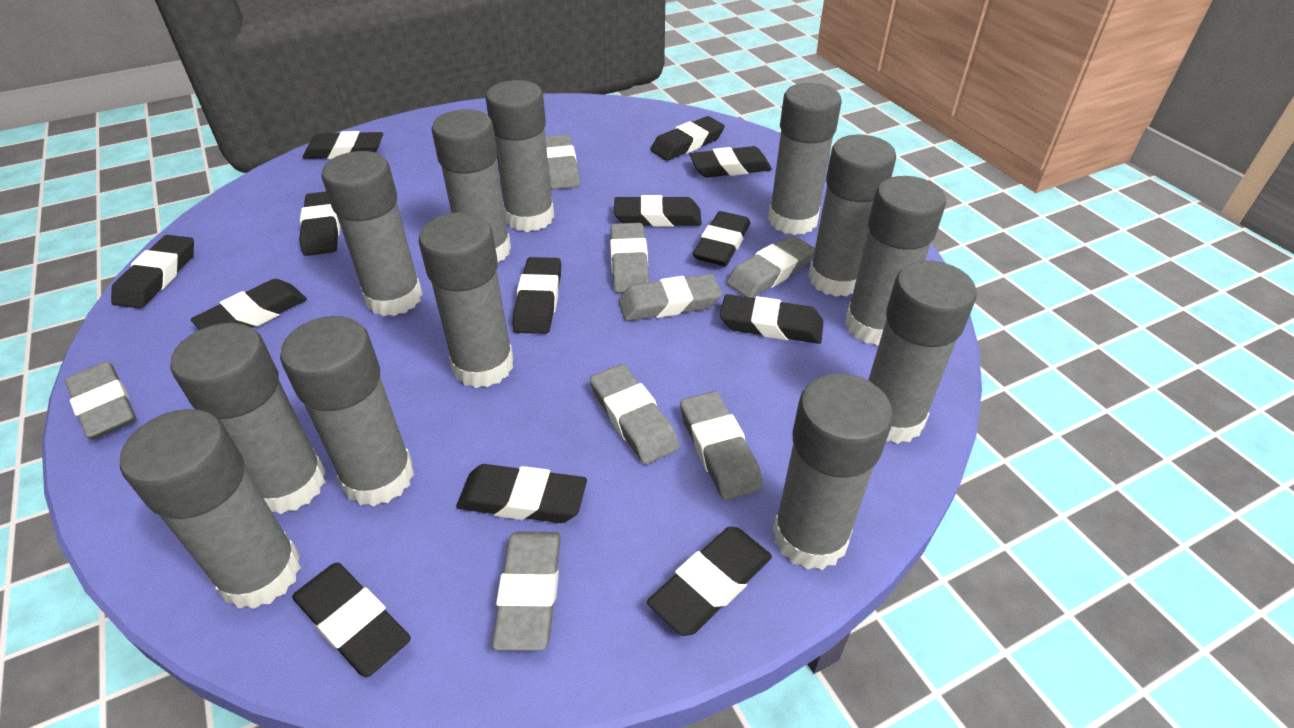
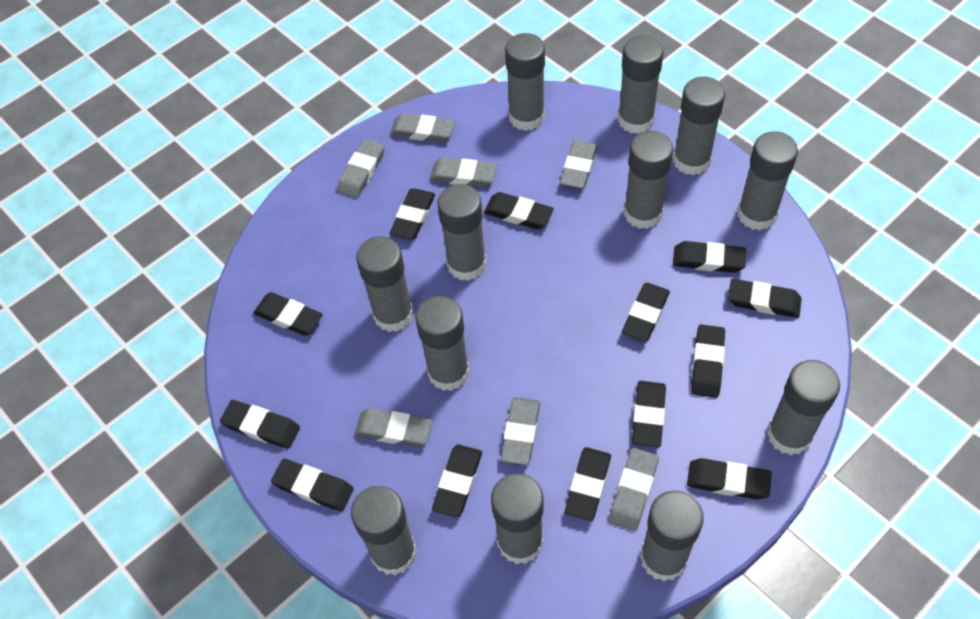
grey eraser: 8 -> 7

